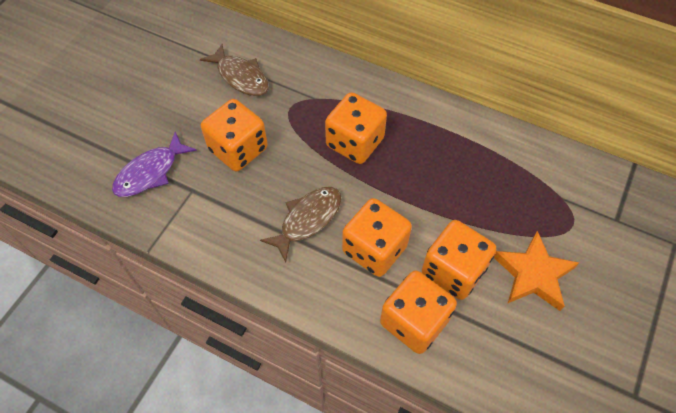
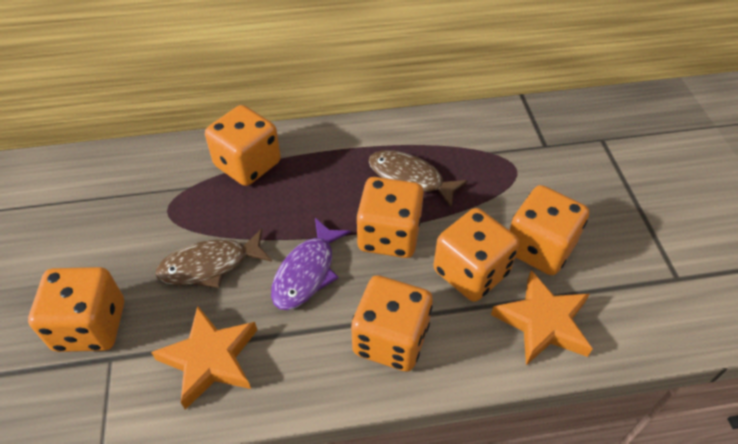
orange dice: 5 -> 6
orange star: 1 -> 2

